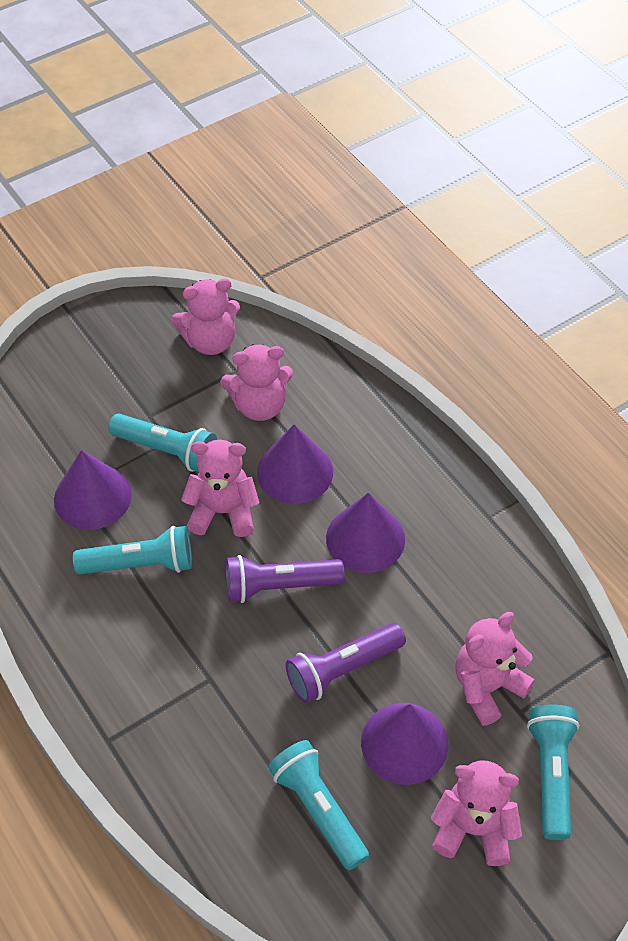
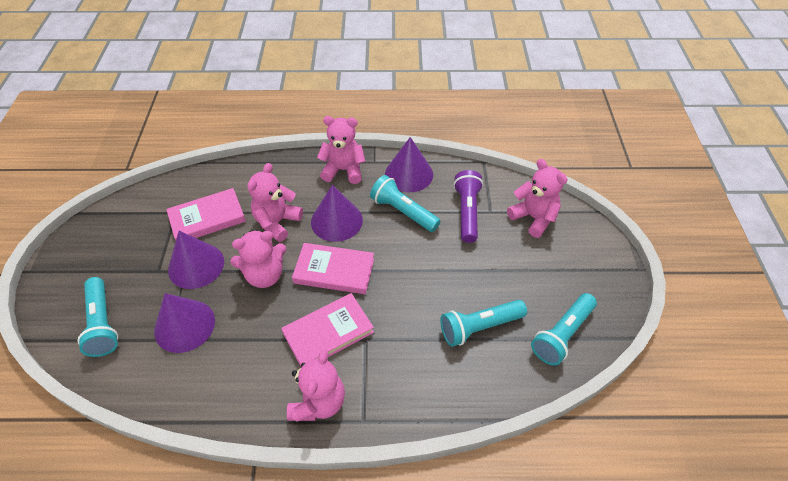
pink book: 0 -> 3
purple flashlight: 2 -> 1

